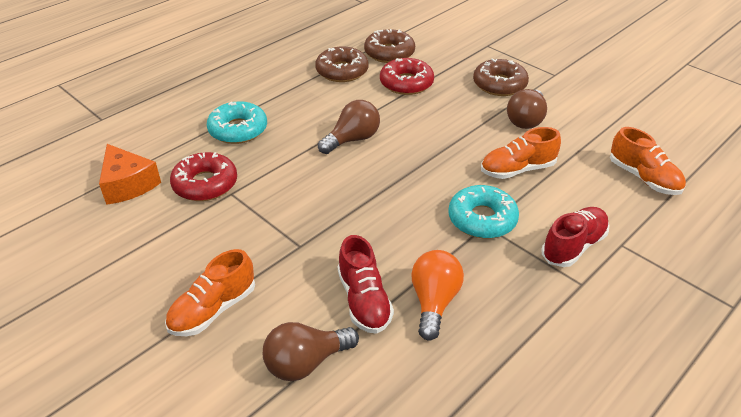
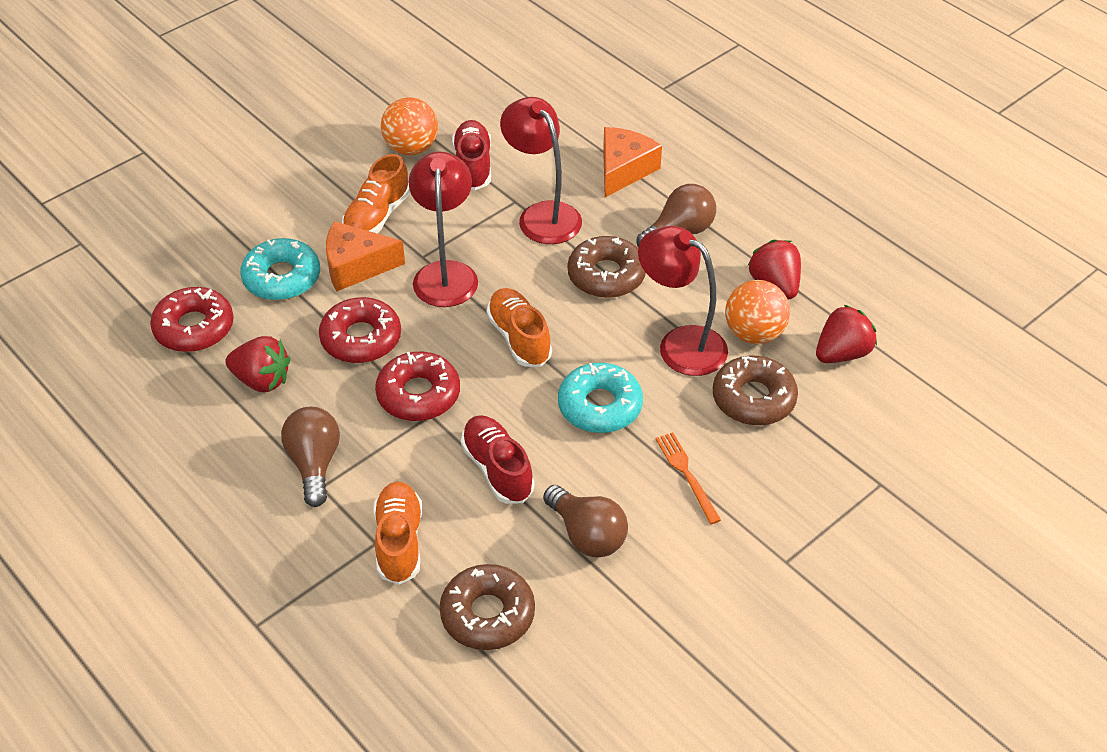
orange ball: 0 -> 2
orange cheese: 1 -> 2
orange fork: 0 -> 1
orange light bulb: 1 -> 0
red donut: 2 -> 3
red lamp: 0 -> 3
red strawberry: 0 -> 3

